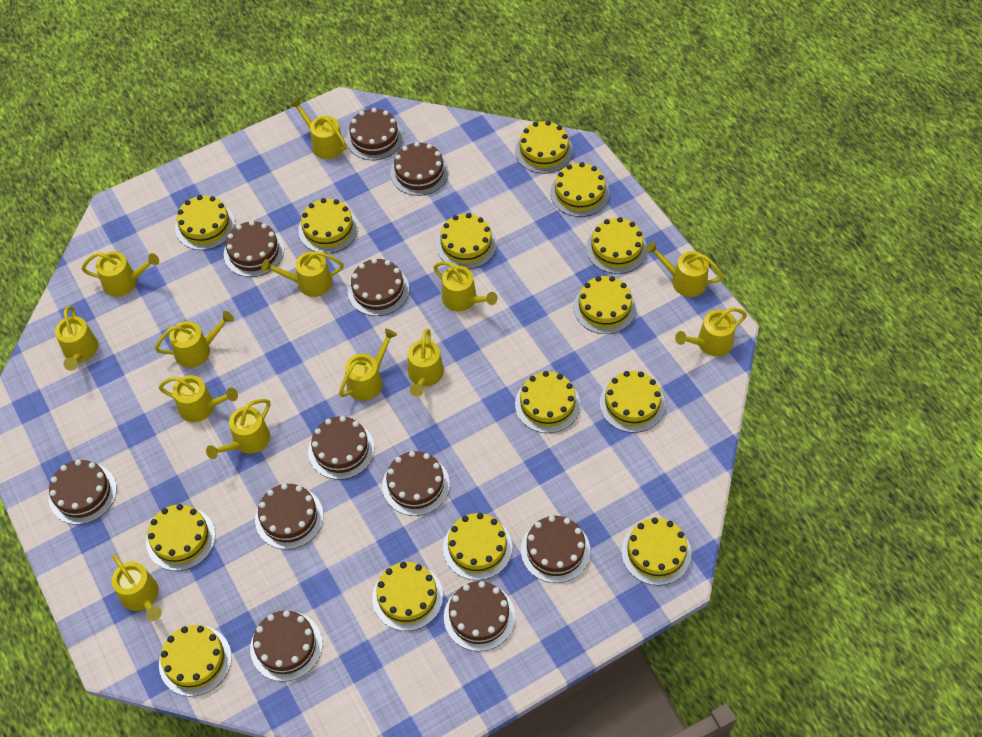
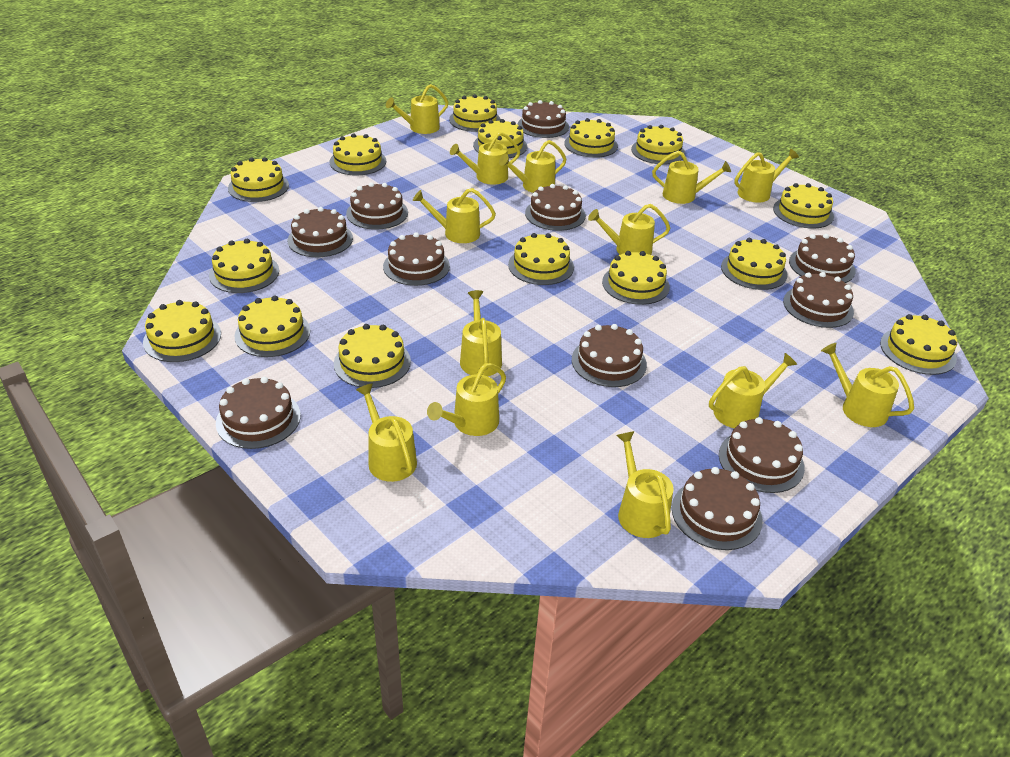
yellow cake: 14 -> 15

